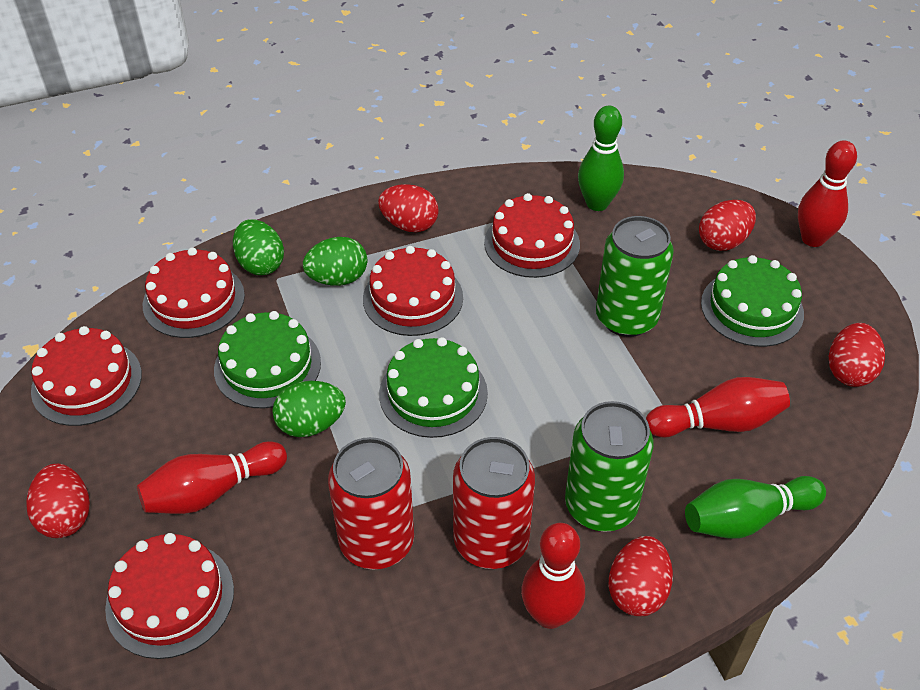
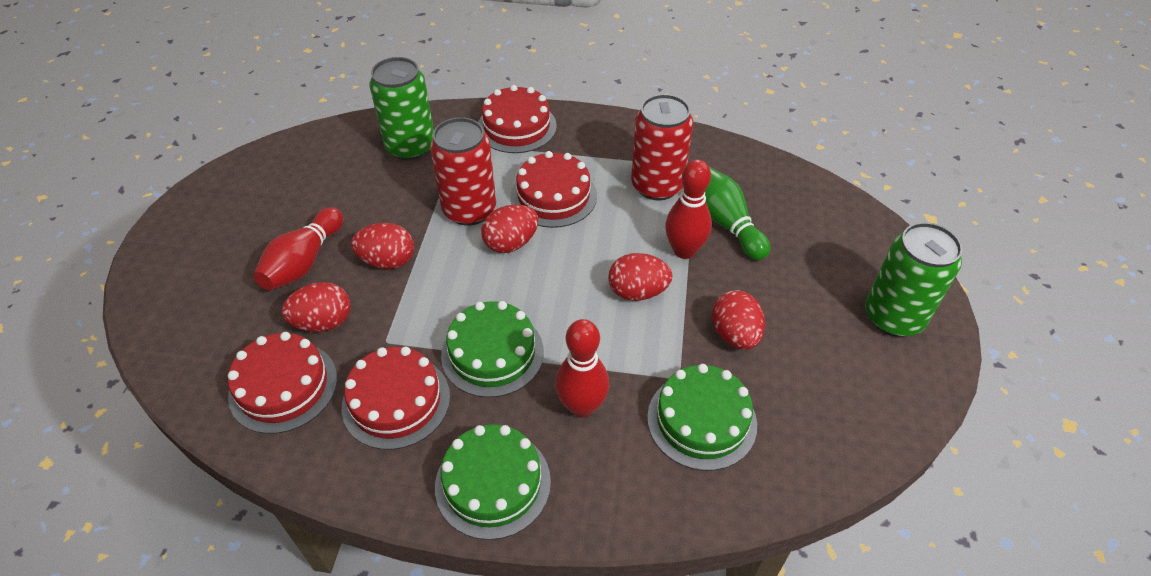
green bowling pin: 2 -> 1
green egg: 3 -> 0
red bowling pin: 4 -> 3
red cake: 5 -> 4

